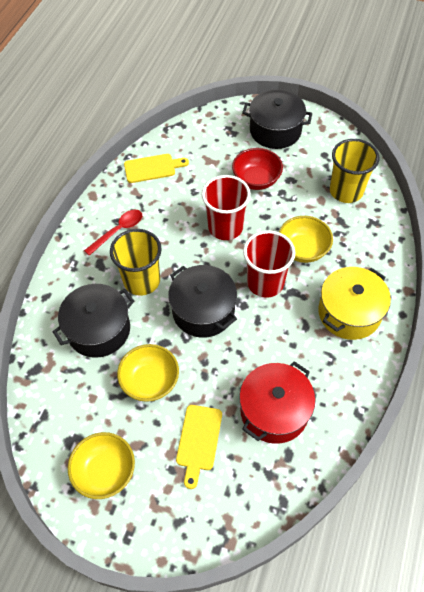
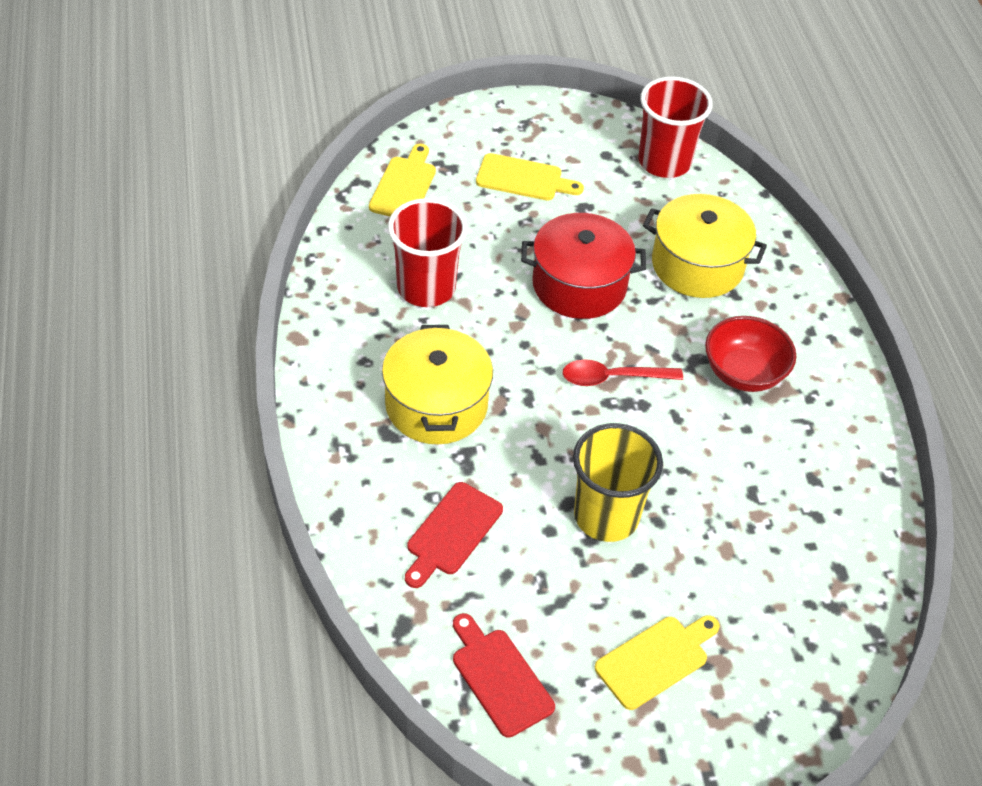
black pot: 3 -> 0
red cutting board: 0 -> 2
yellow bowl: 3 -> 0
yellow cup: 2 -> 1
yellow cutting board: 2 -> 3
yellow pot: 1 -> 2

